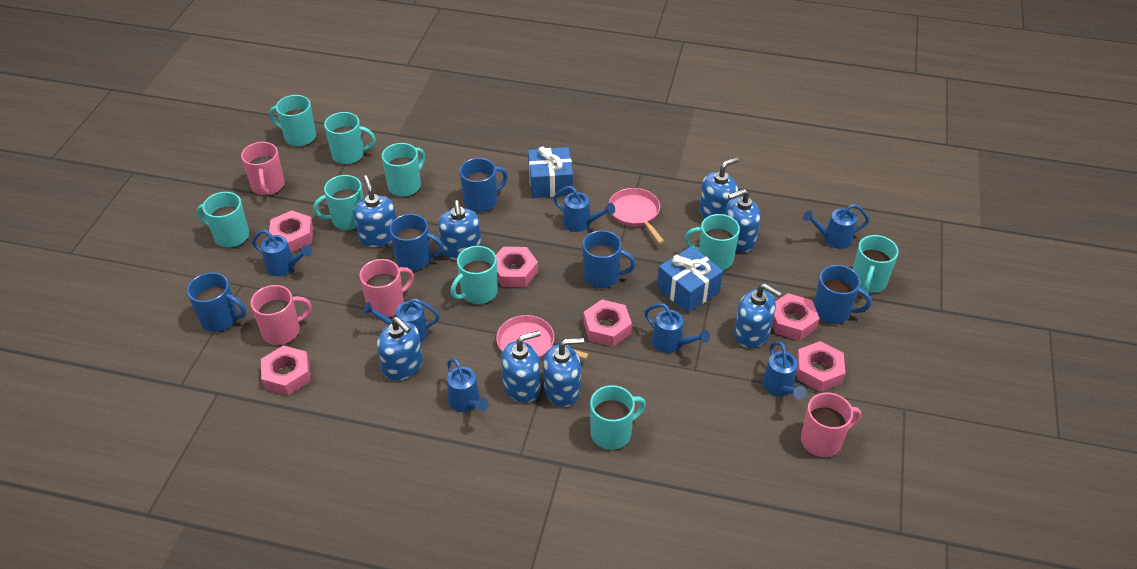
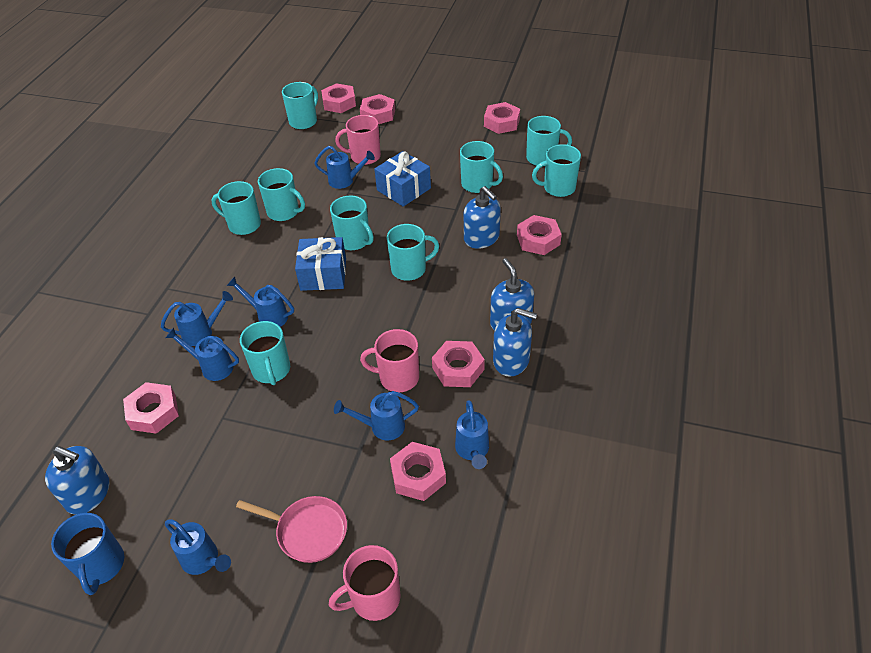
blue mug: 5 -> 1
blue soap dispenser: 8 -> 4
pink mug: 4 -> 3
pink nut: 6 -> 7
pink pan: 2 -> 1

